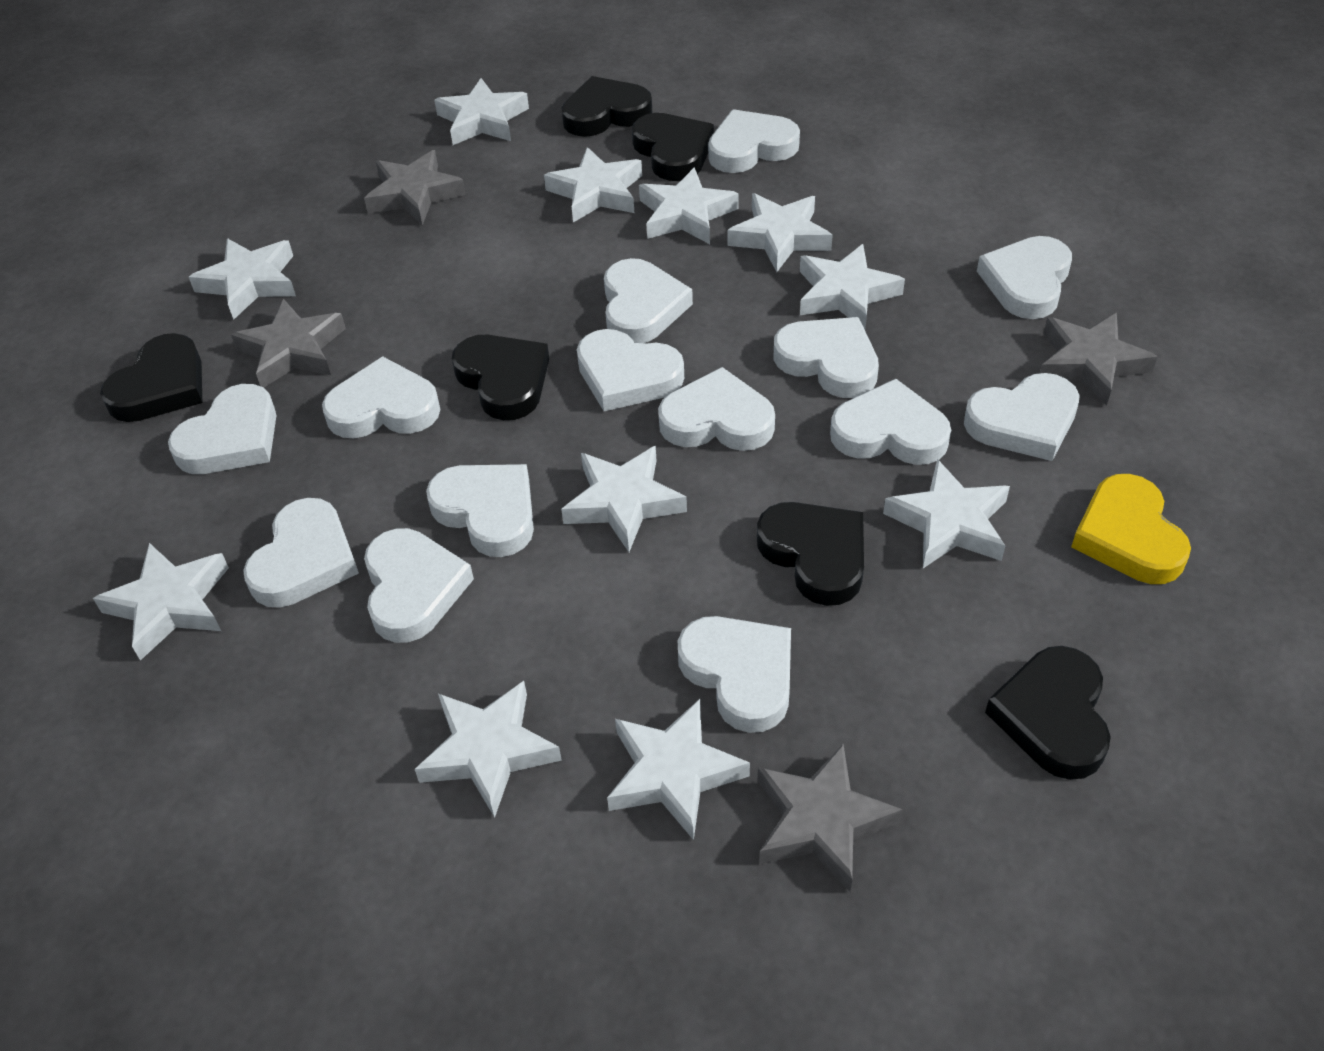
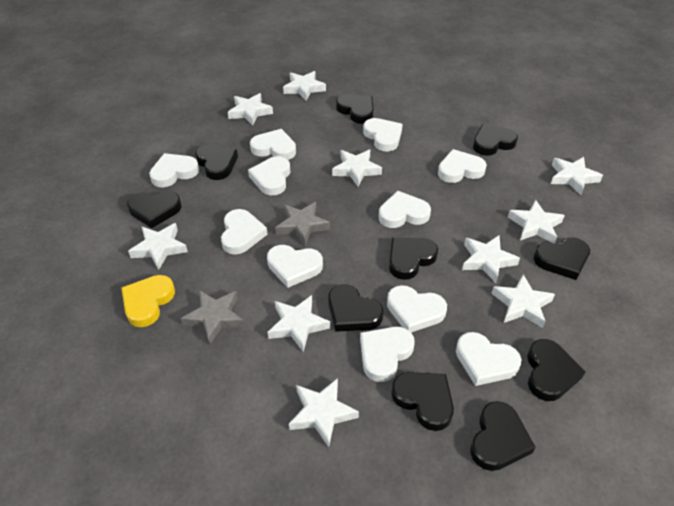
black heart: 6 -> 10
grey star: 4 -> 2
white heart: 14 -> 11
white star: 11 -> 10

